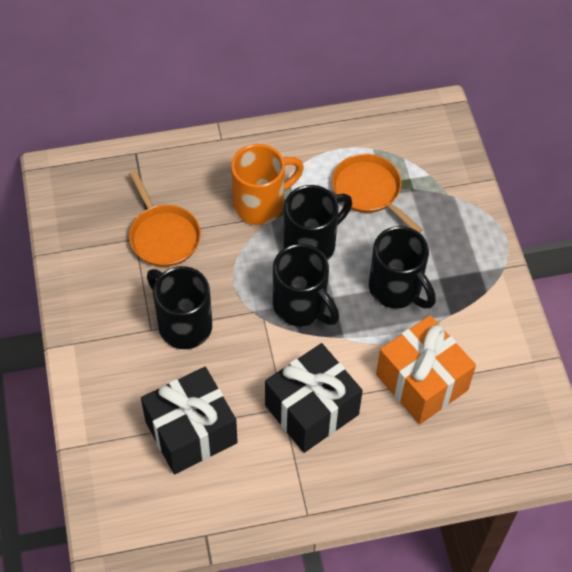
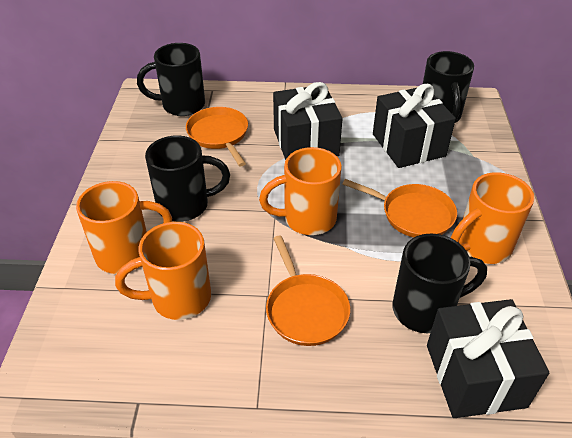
black gift: 2 -> 3
orange gift: 1 -> 0
orange mug: 1 -> 4
orange pan: 2 -> 3

